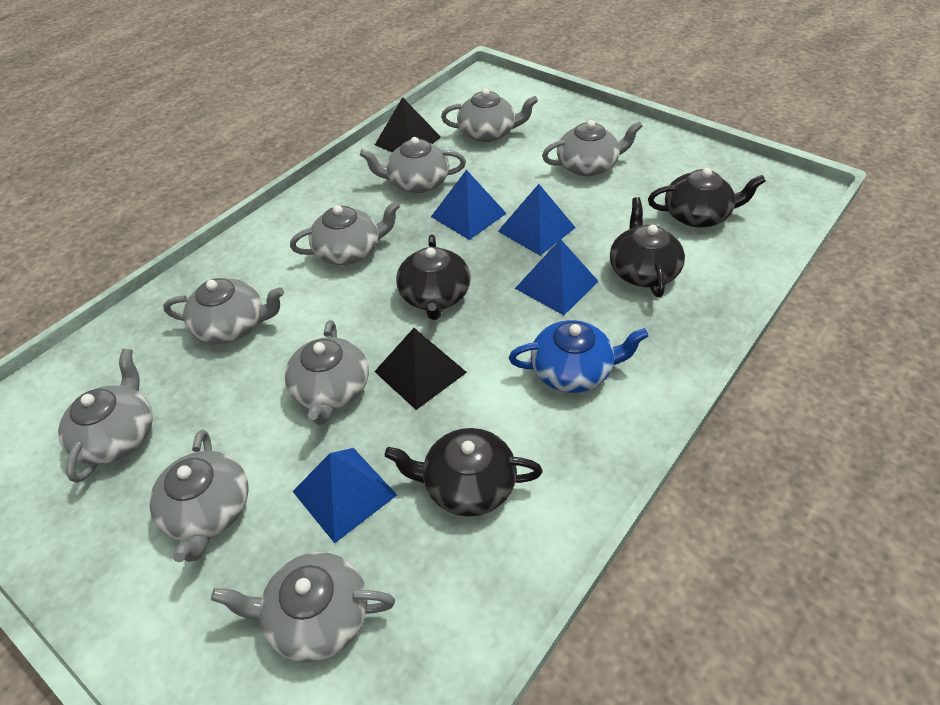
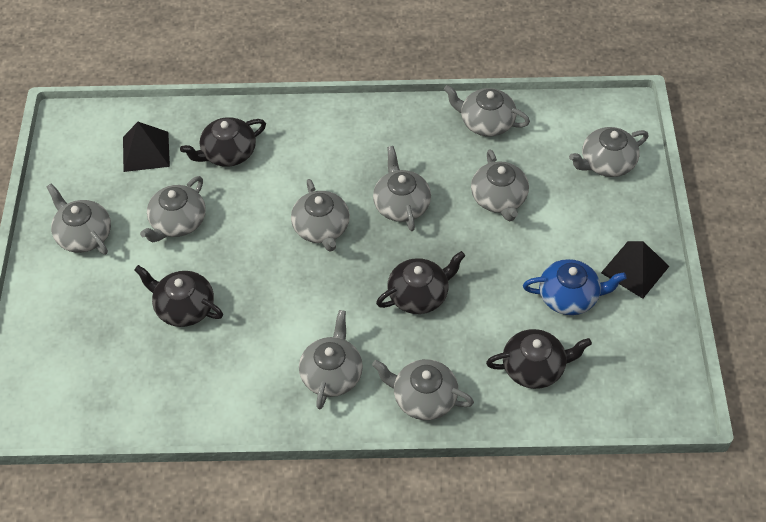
blue pyramid: 4 -> 0

